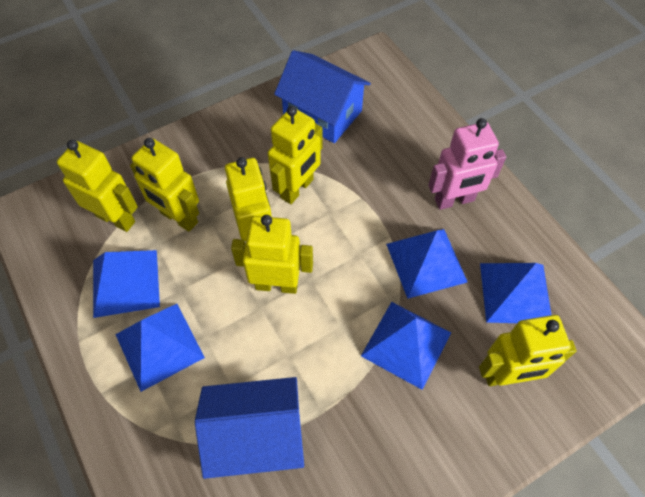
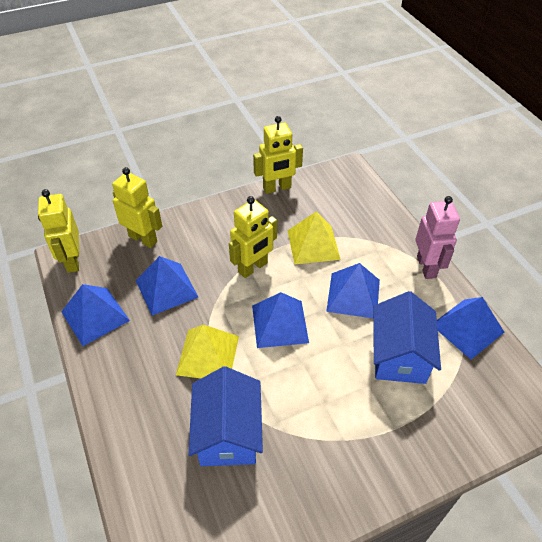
yellow pyramid: 0 -> 2
yellow robot: 6 -> 4

